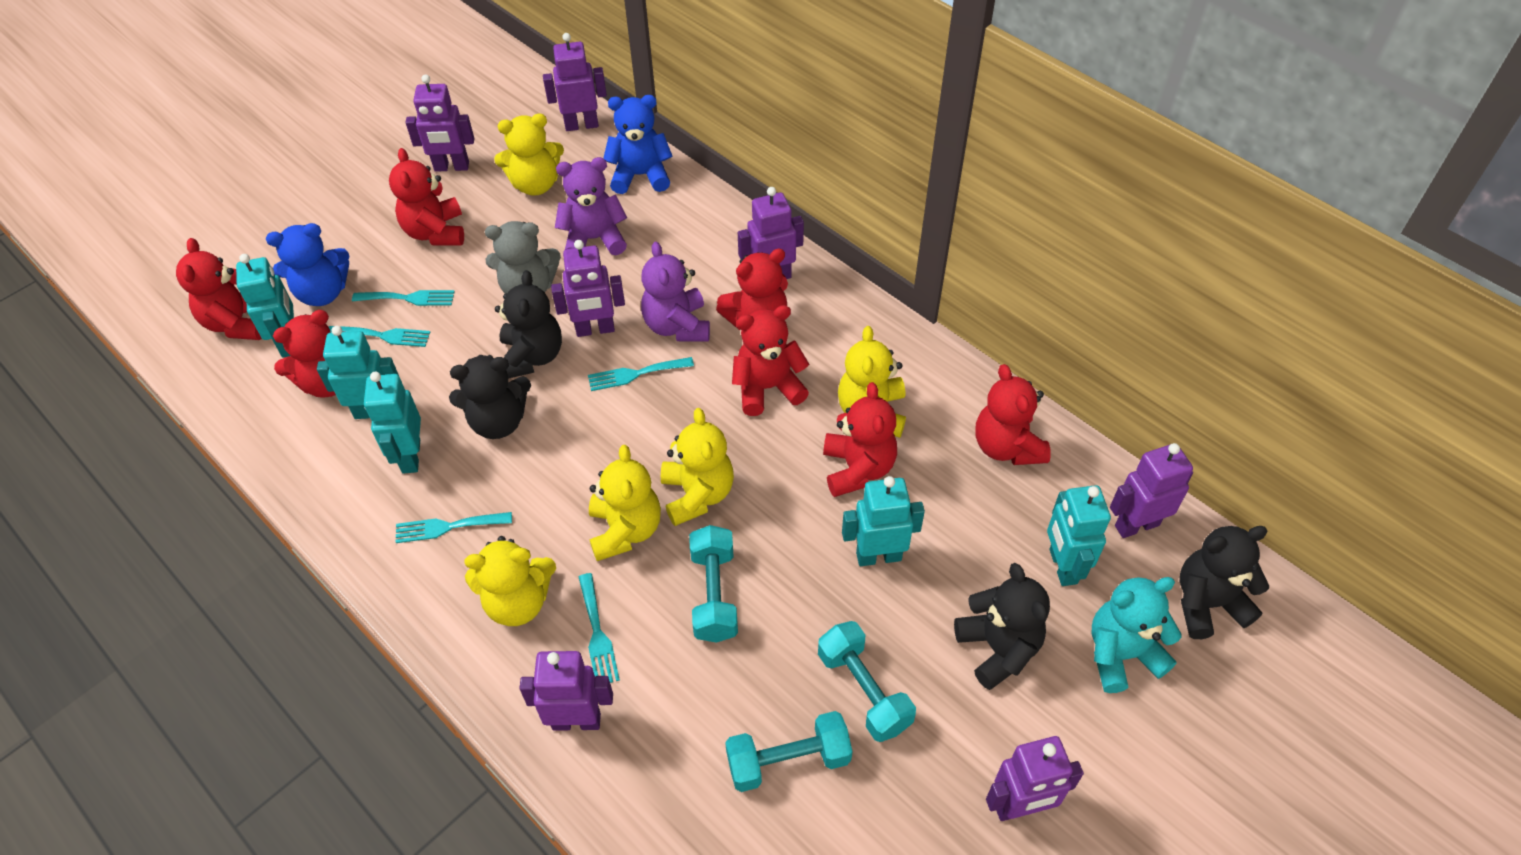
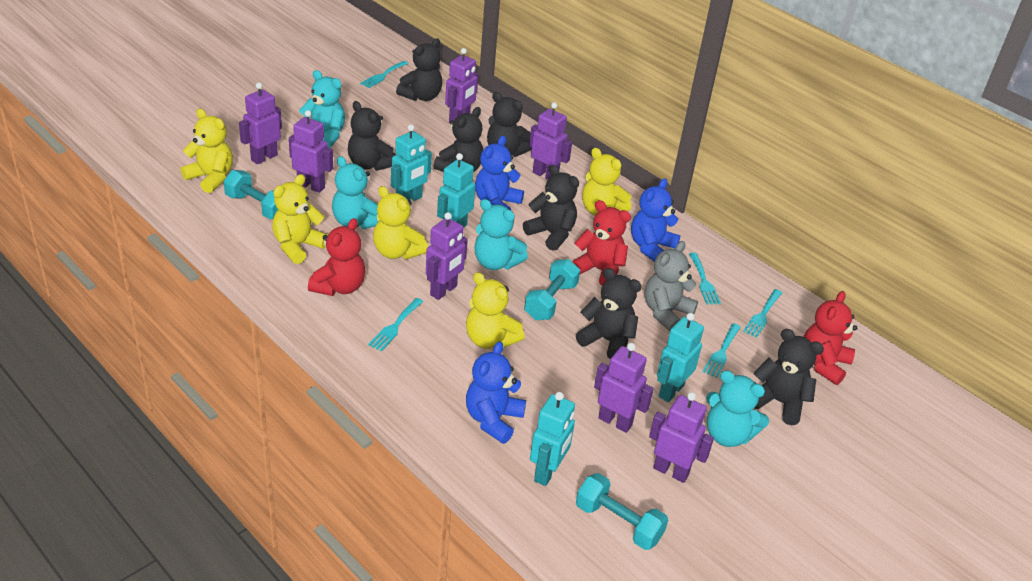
black teddy bear: 4 -> 7
blue teddy bear: 2 -> 3
purple teddy bear: 2 -> 0
red teddy bear: 7 -> 3
turquoise robot: 5 -> 4
turquoise teddy bear: 1 -> 4

